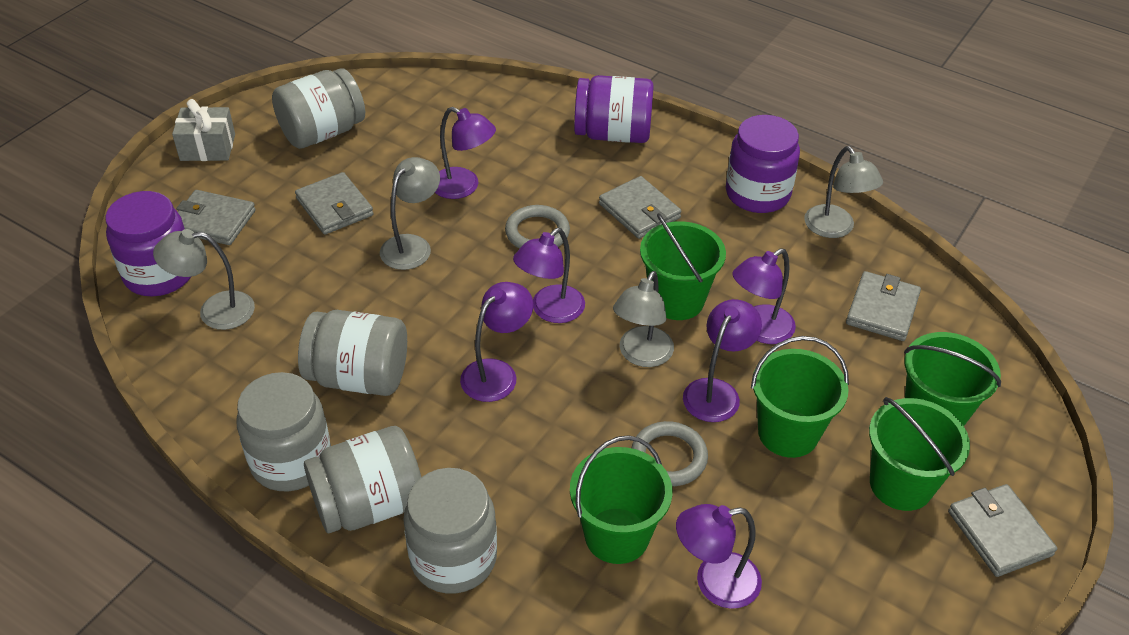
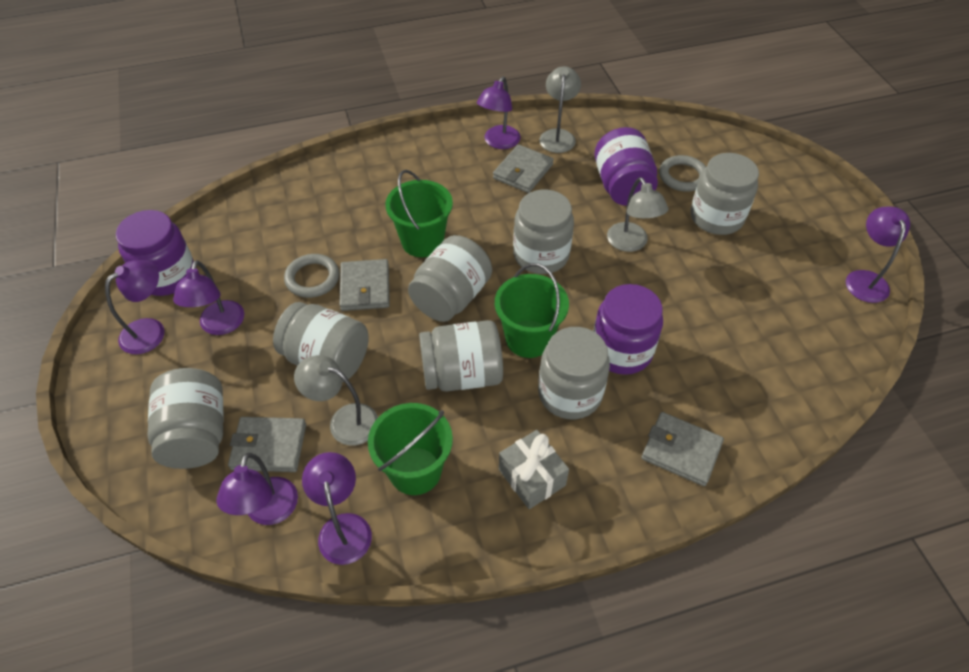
green bucket: 5 -> 3
grey jar: 5 -> 7
grey lamp: 4 -> 3
grey wallet: 5 -> 4

